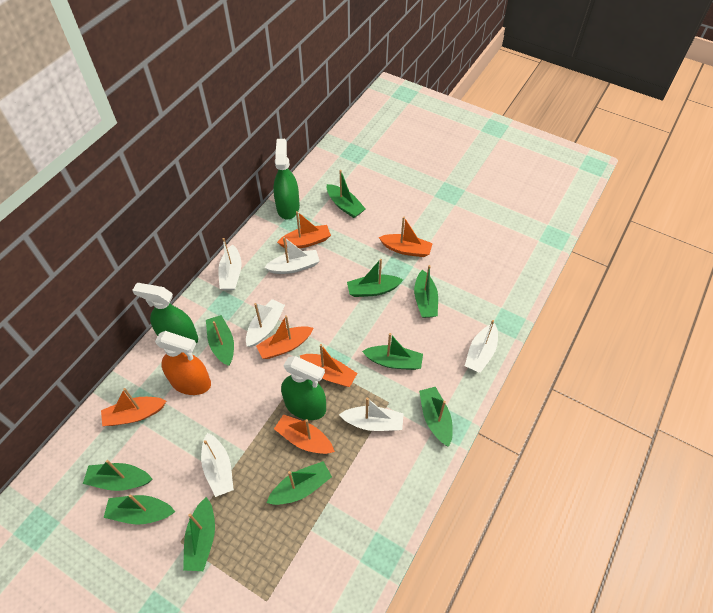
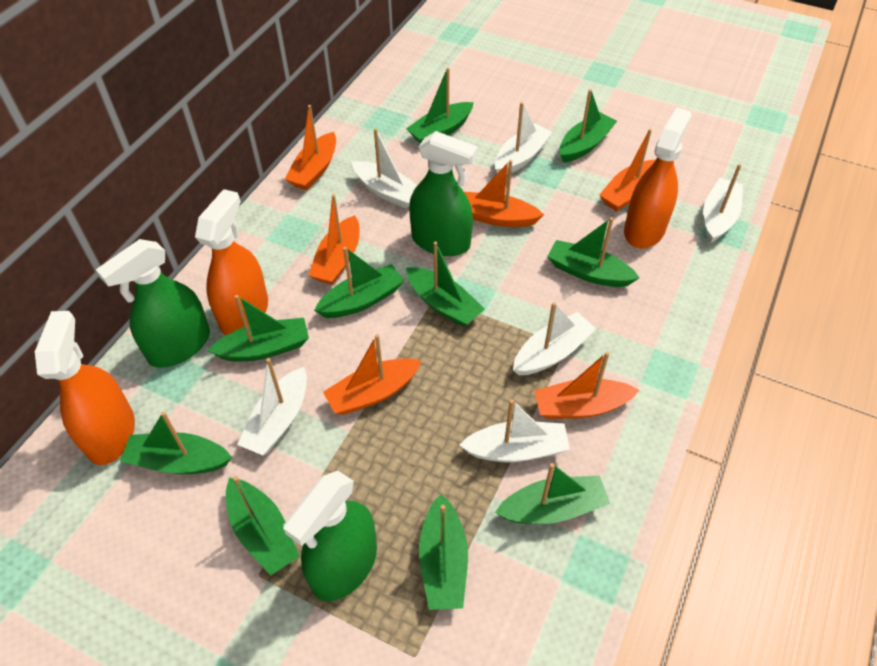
orange spray bottle: 1 -> 3

